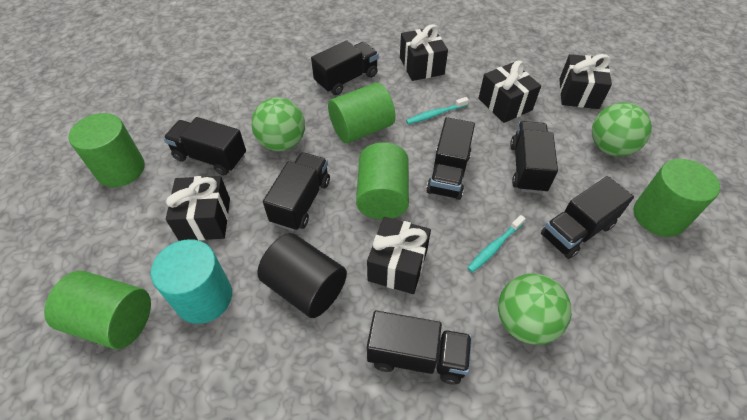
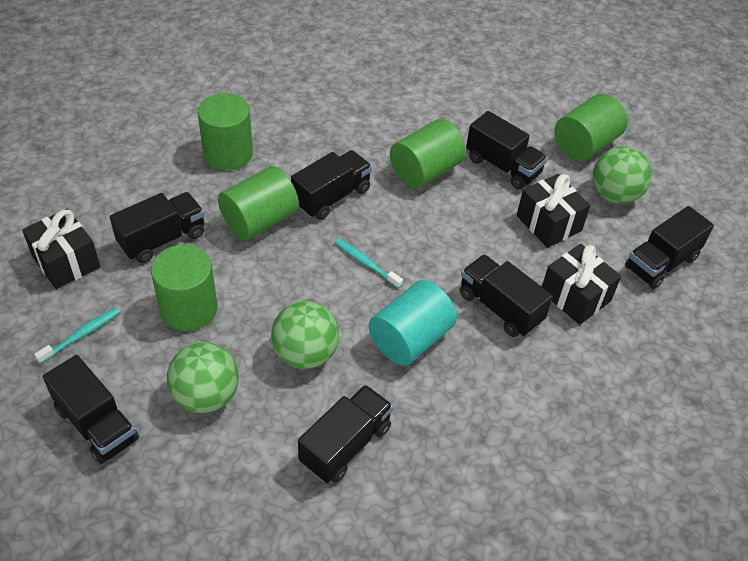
black cylinder: 1 -> 0
black gift: 5 -> 3

